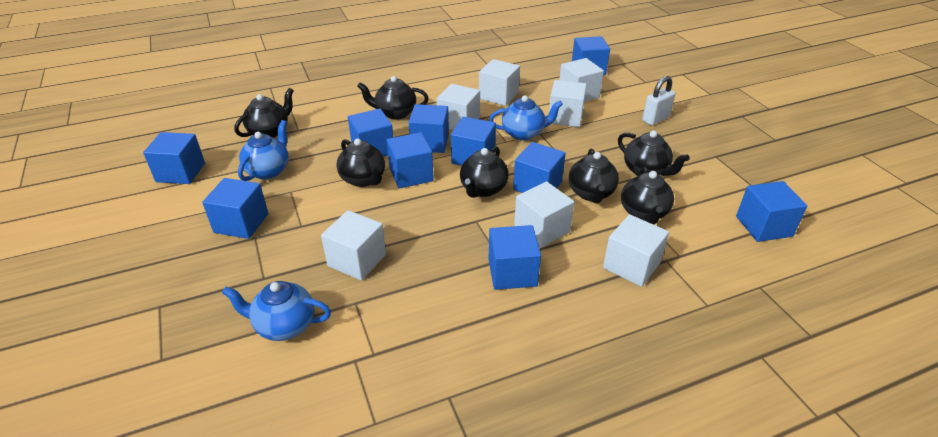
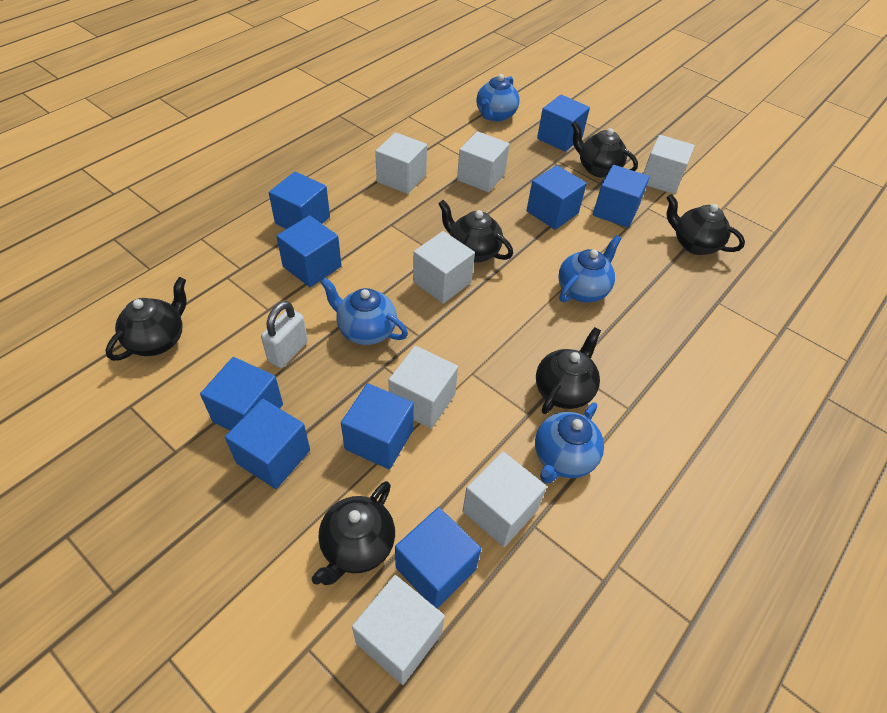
black teapot: 7 -> 6
blue cube: 10 -> 9
blue teapot: 3 -> 4

